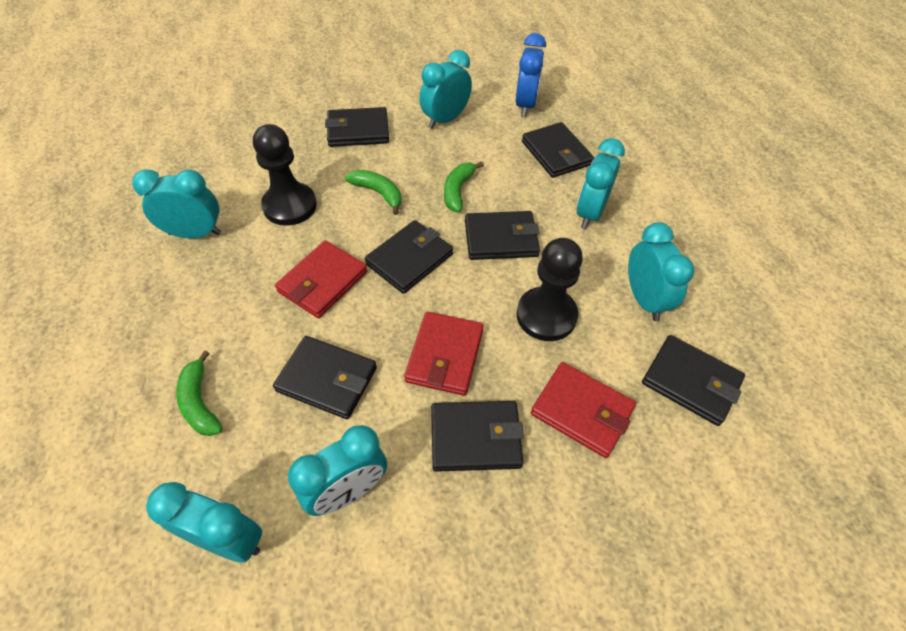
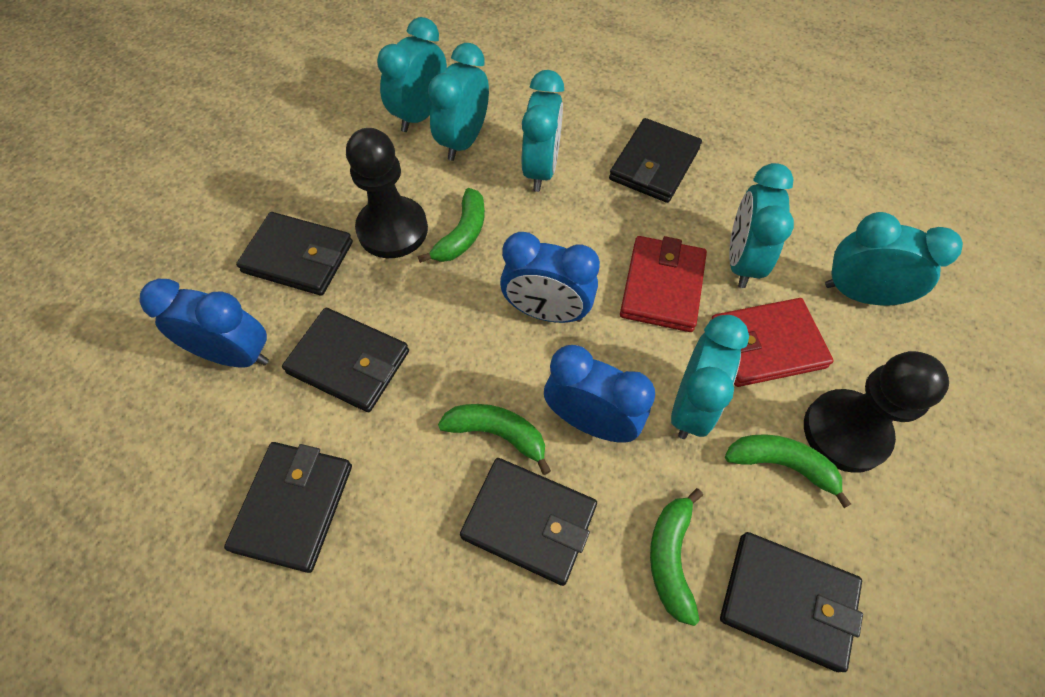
black wallet: 7 -> 6
blue clock: 1 -> 3
green banana: 3 -> 4
red wallet: 3 -> 2

